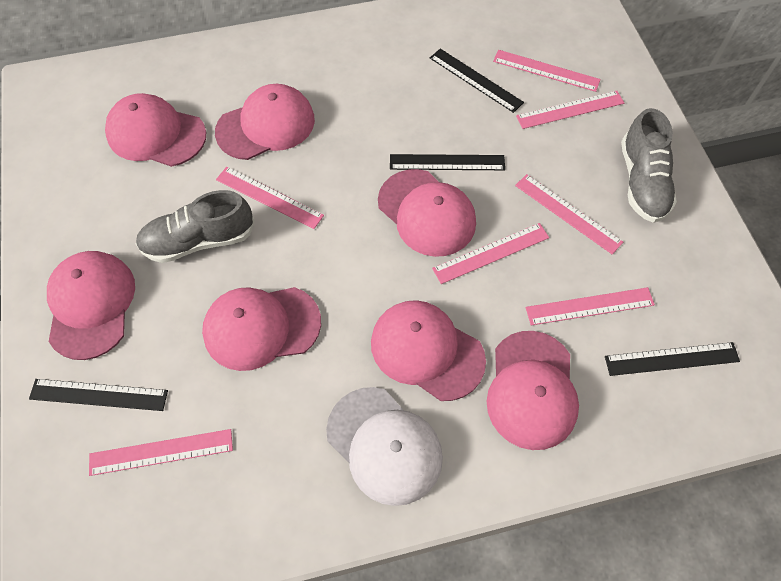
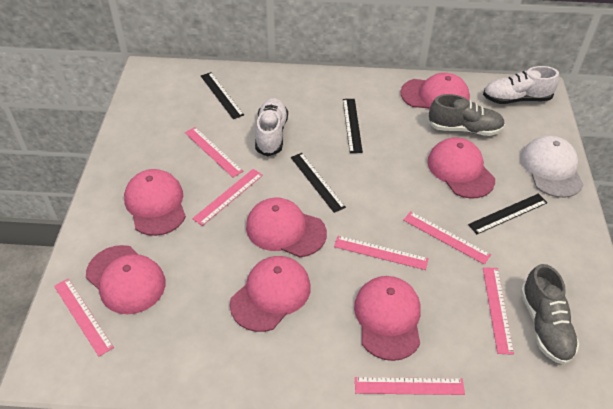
white shoe: 0 -> 2

